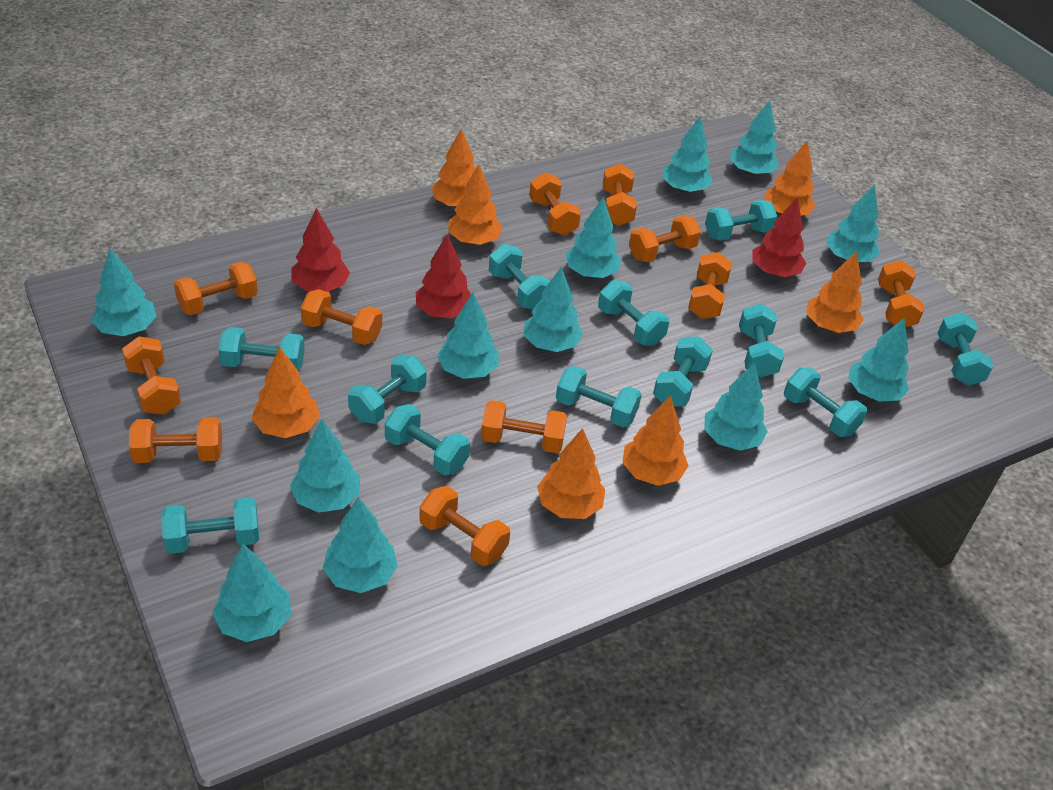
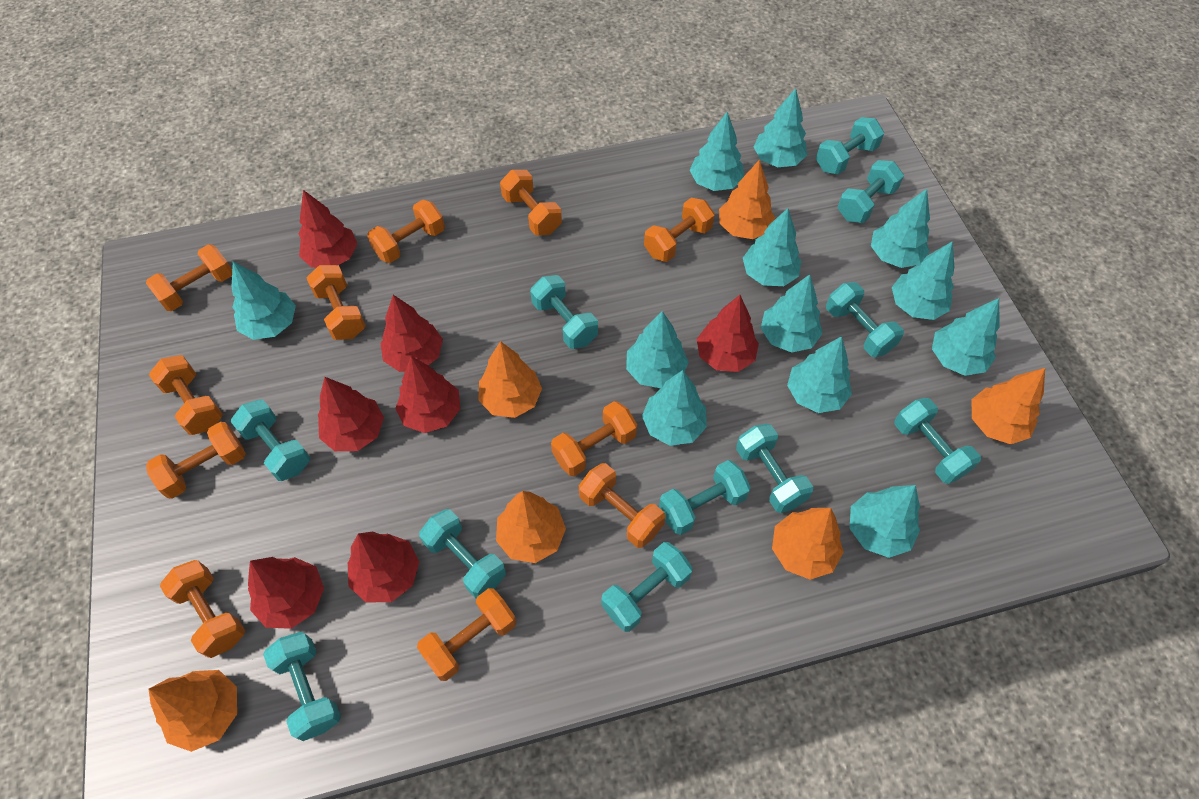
orange tree: 7 -> 6
red tree: 3 -> 7
turquoise dumbbell: 12 -> 11

